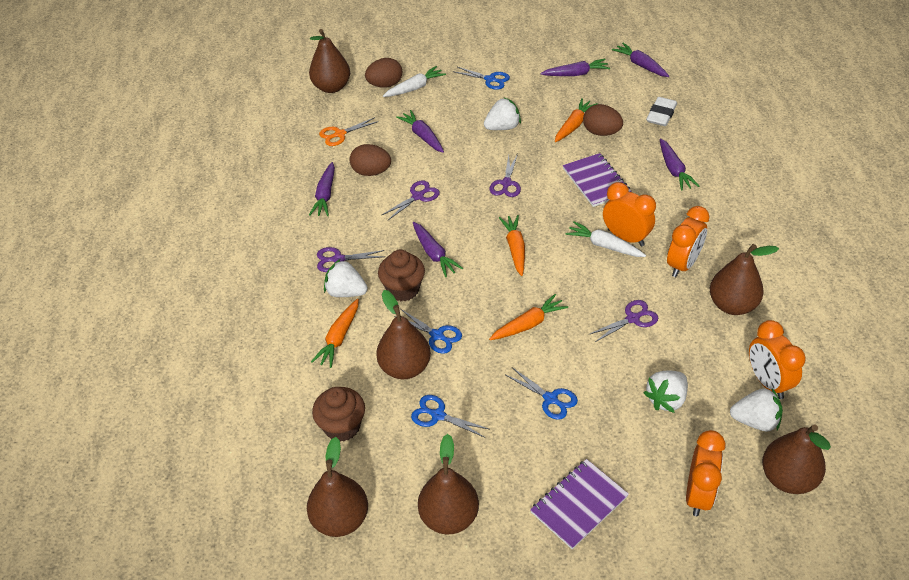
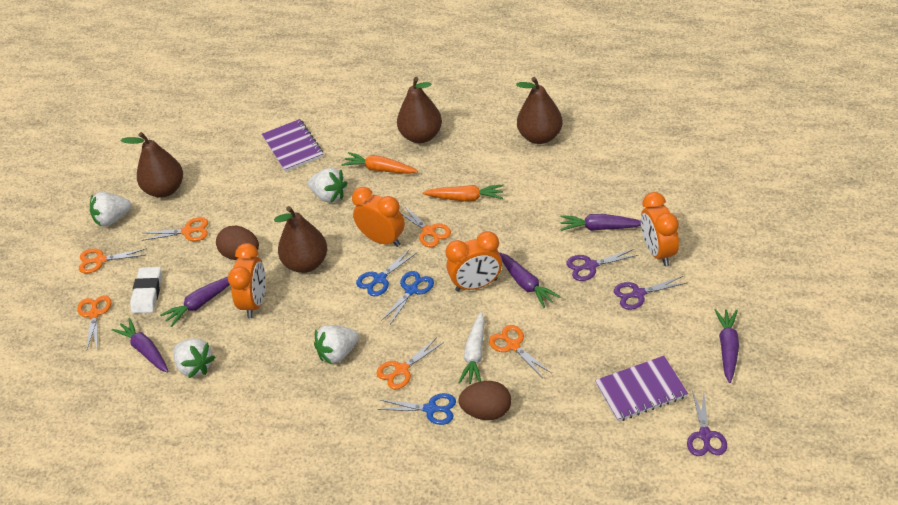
blue scissors: 4 -> 3
brown cupcake: 2 -> 0
brown egg: 3 -> 2
brown pear: 6 -> 4
orange carrot: 4 -> 2
orange scissors: 1 -> 6
purple carrot: 6 -> 5
purple scissors: 4 -> 3
white carrot: 2 -> 1

